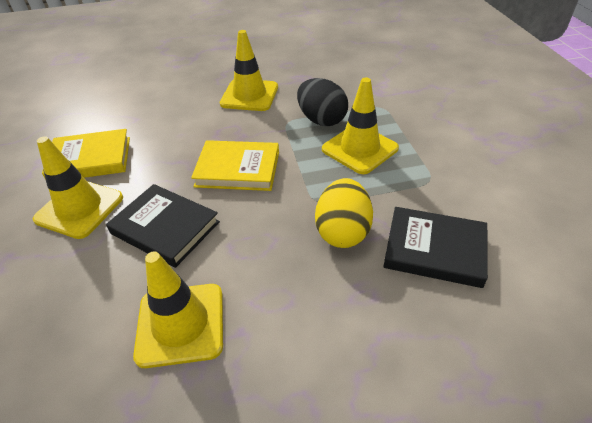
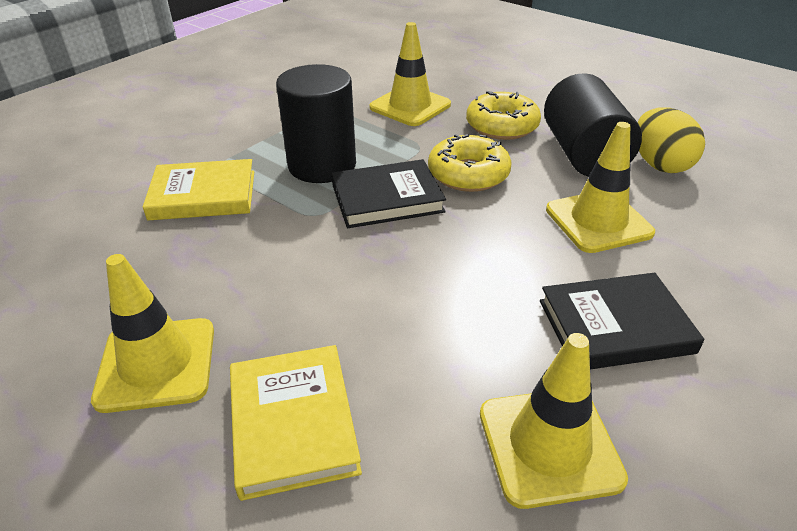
black cylinder: 0 -> 2
black egg: 1 -> 0
yellow donut: 0 -> 2

